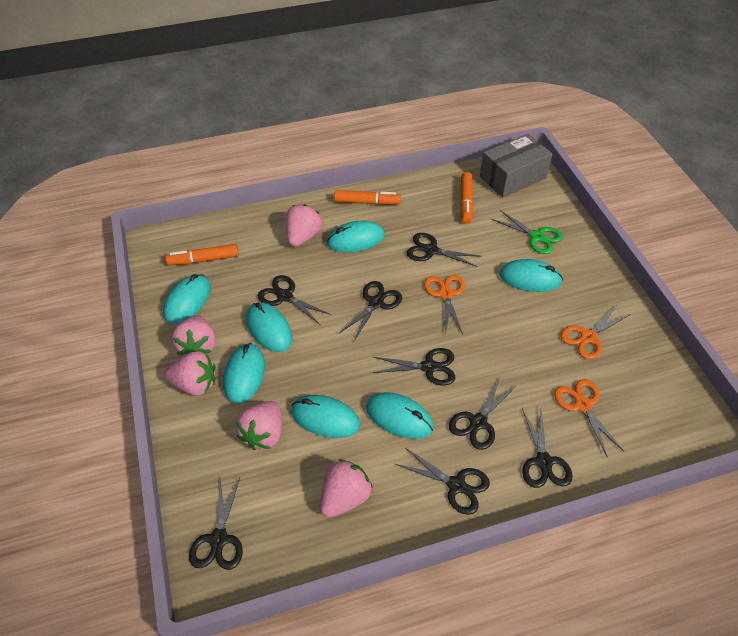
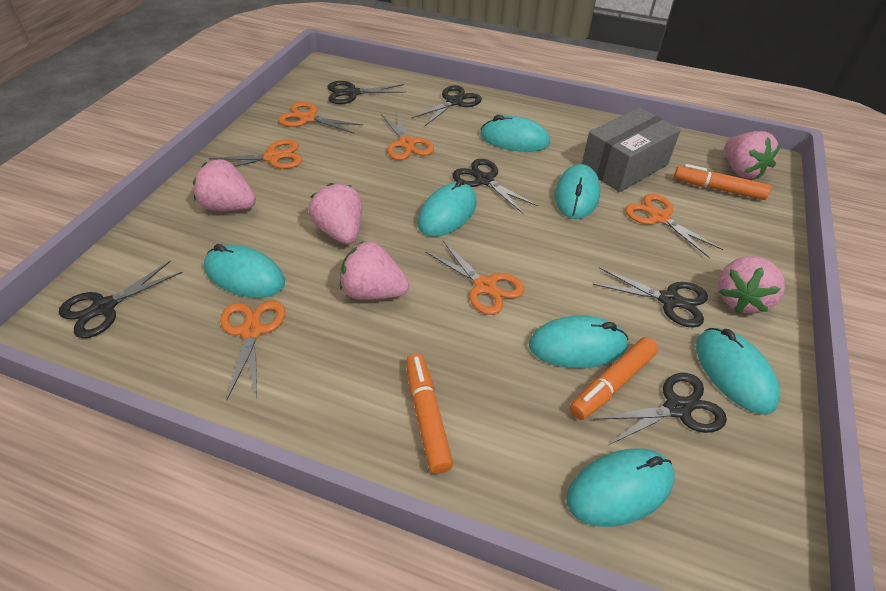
black scissors: 8 -> 6
green scissors: 1 -> 0
orange scissors: 3 -> 6

